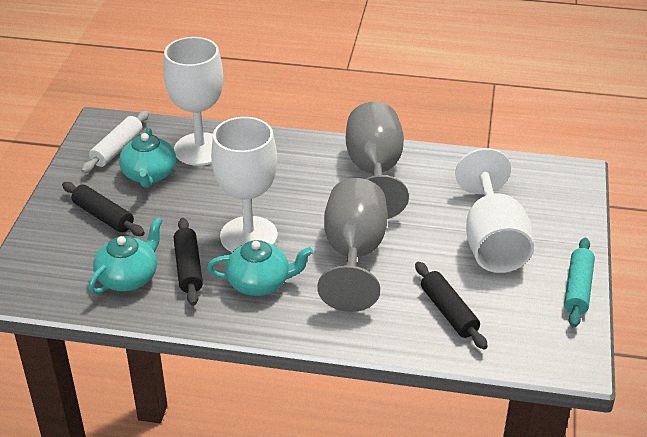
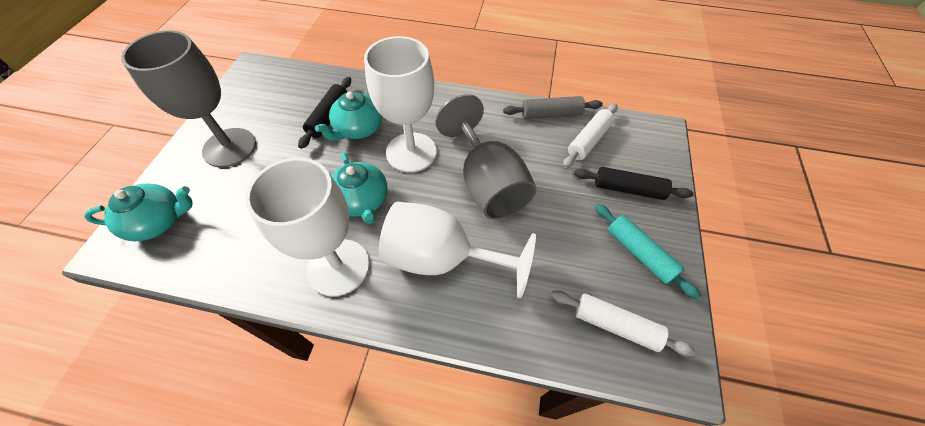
black rolling pin: 3 -> 2
grey rolling pin: 0 -> 1
white rolling pin: 1 -> 2

